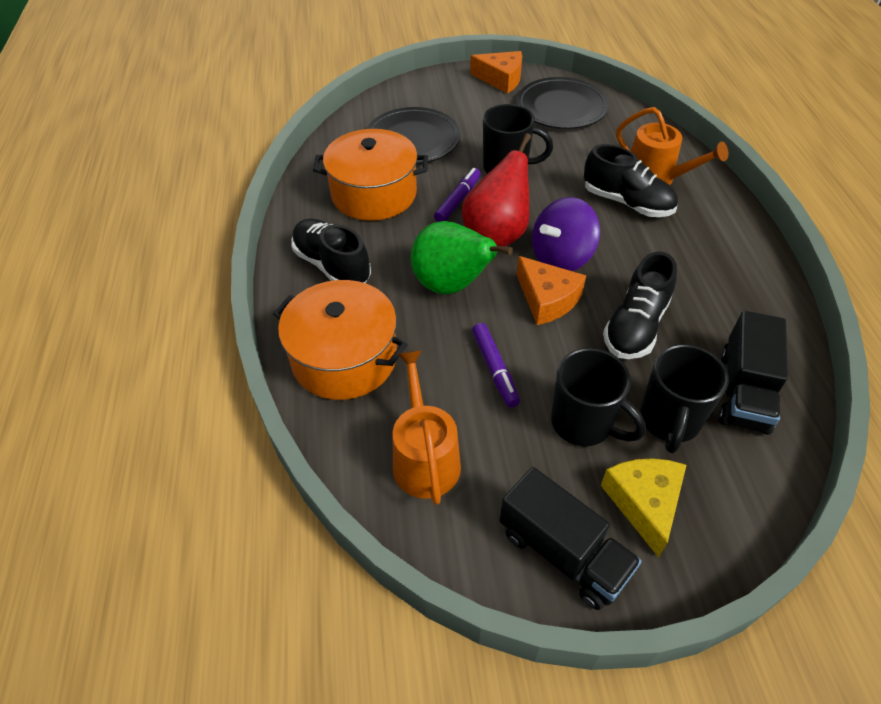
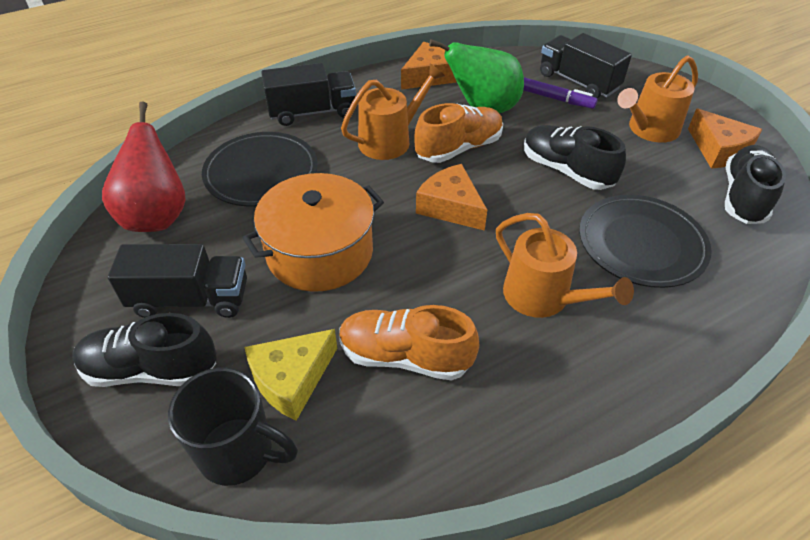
black mug: 3 -> 1
black truck: 2 -> 3
orange cheese: 2 -> 3
orange pot: 2 -> 1
orange shoe: 0 -> 2
orange watering can: 2 -> 3
purple marker: 2 -> 1
purple spinning top: 1 -> 0

